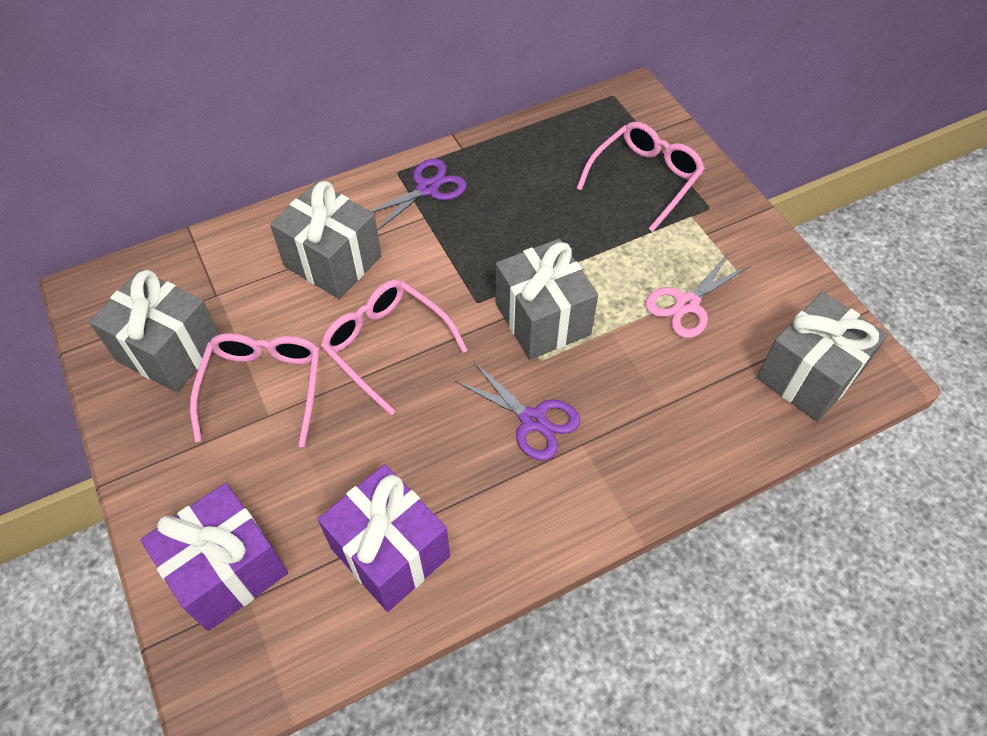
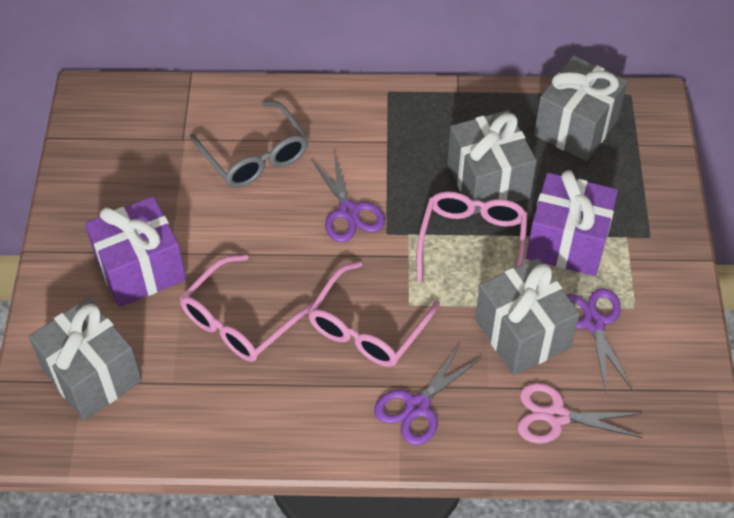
grey glasses: 0 -> 1
purple scissors: 2 -> 3

